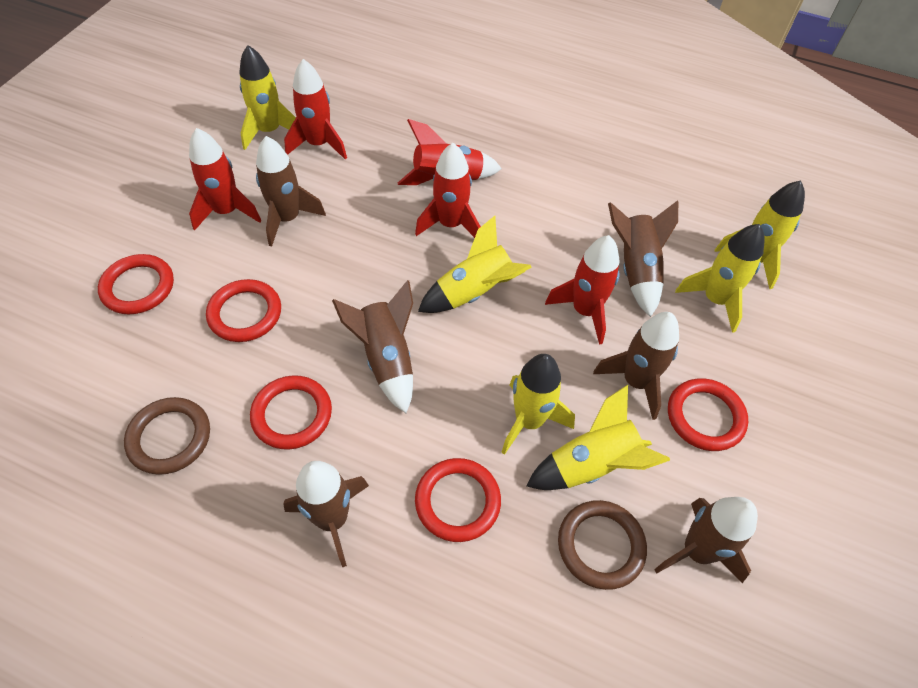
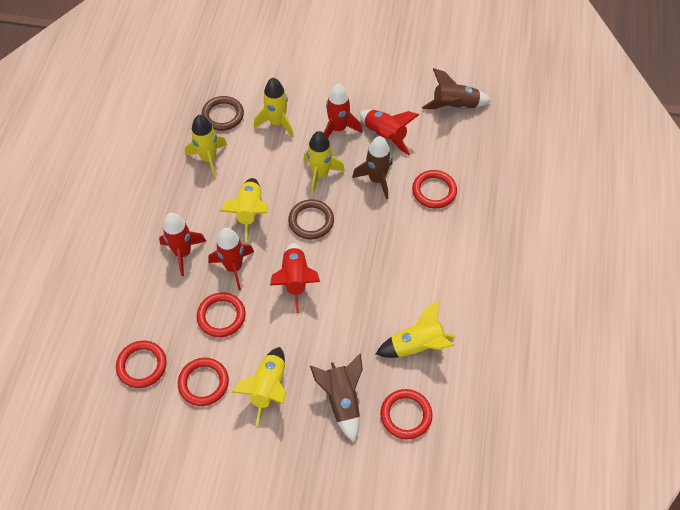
brown rocket: 6 -> 3

